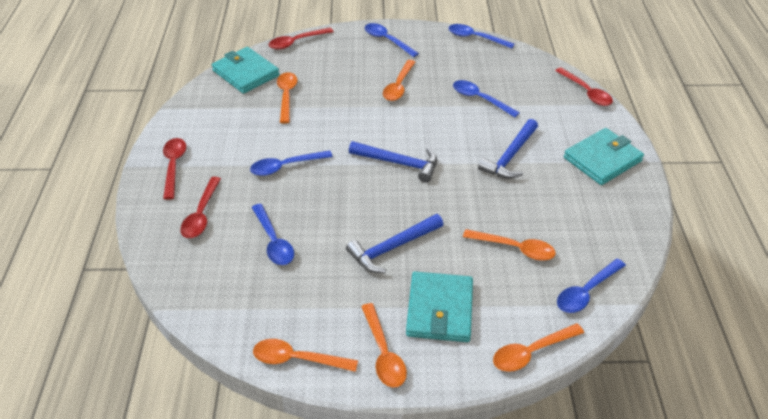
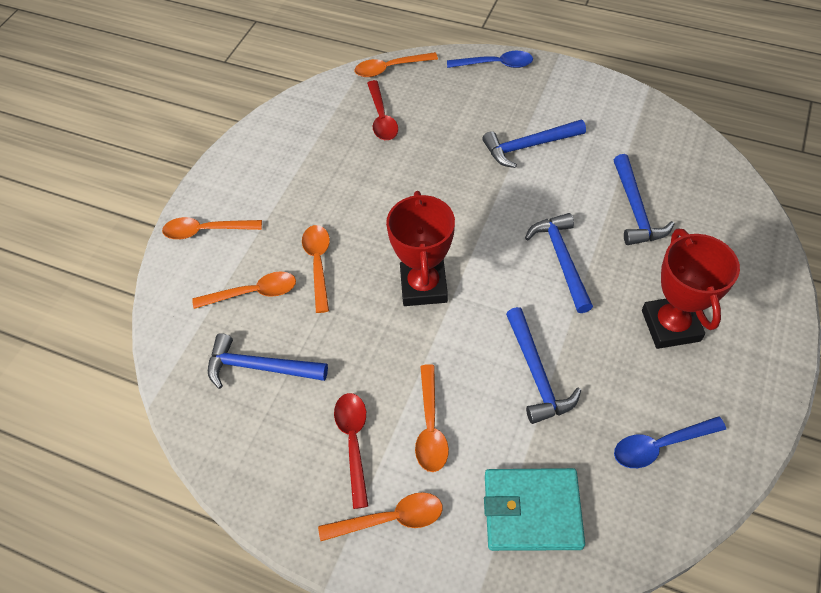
blue hammer: 3 -> 5
blue spoon: 6 -> 2
red spoon: 4 -> 2
red trophy: 0 -> 2
turquoise wallet: 3 -> 1

